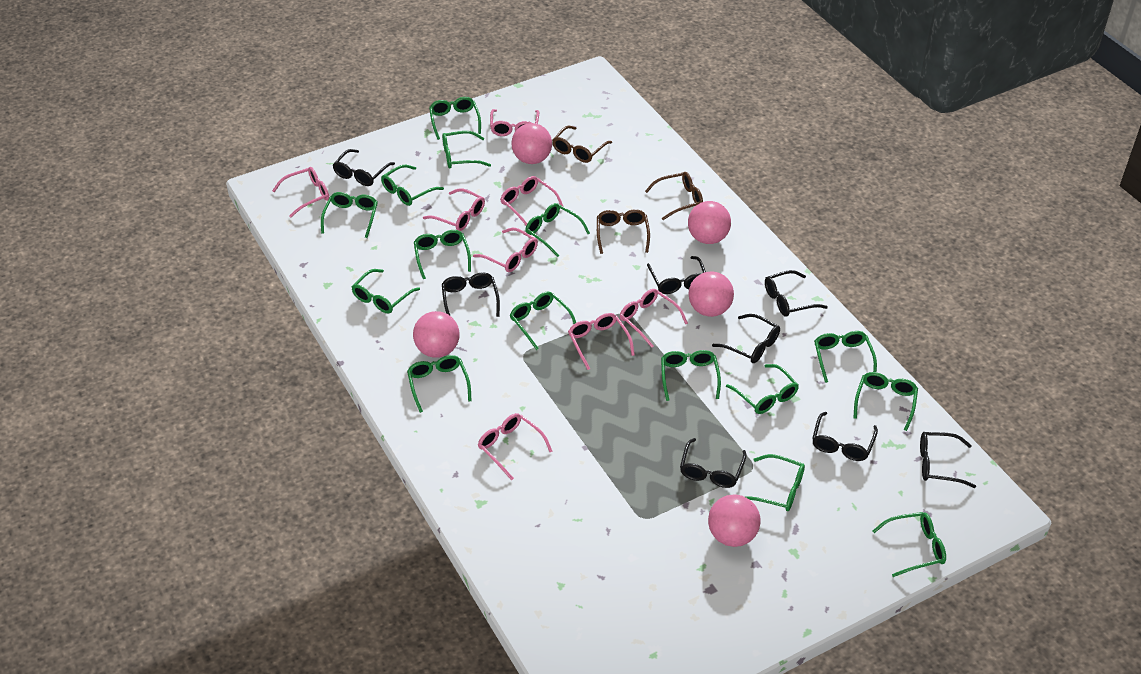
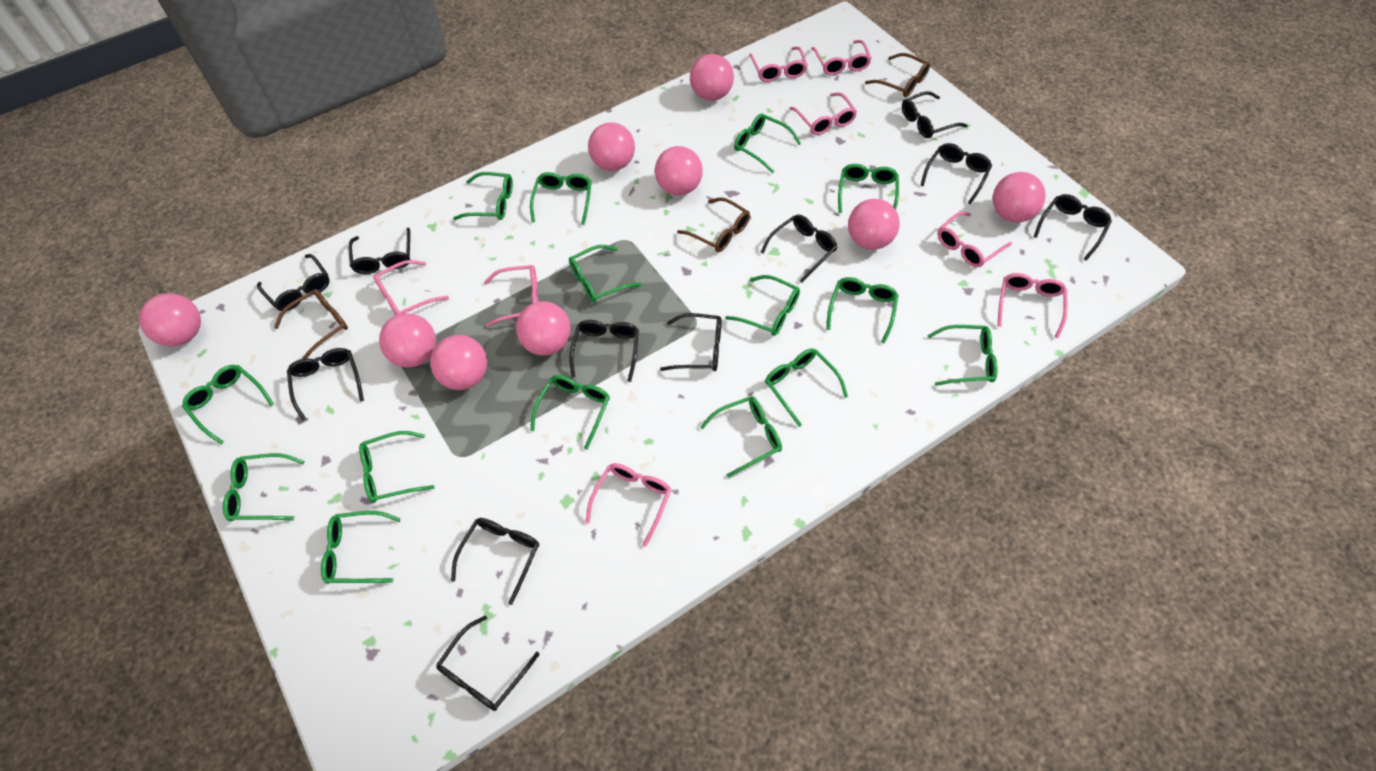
black glasses: 8 -> 11
pink ball: 5 -> 9

